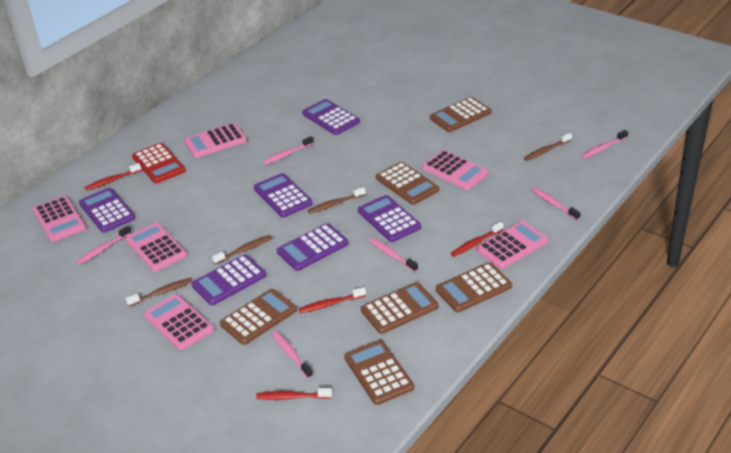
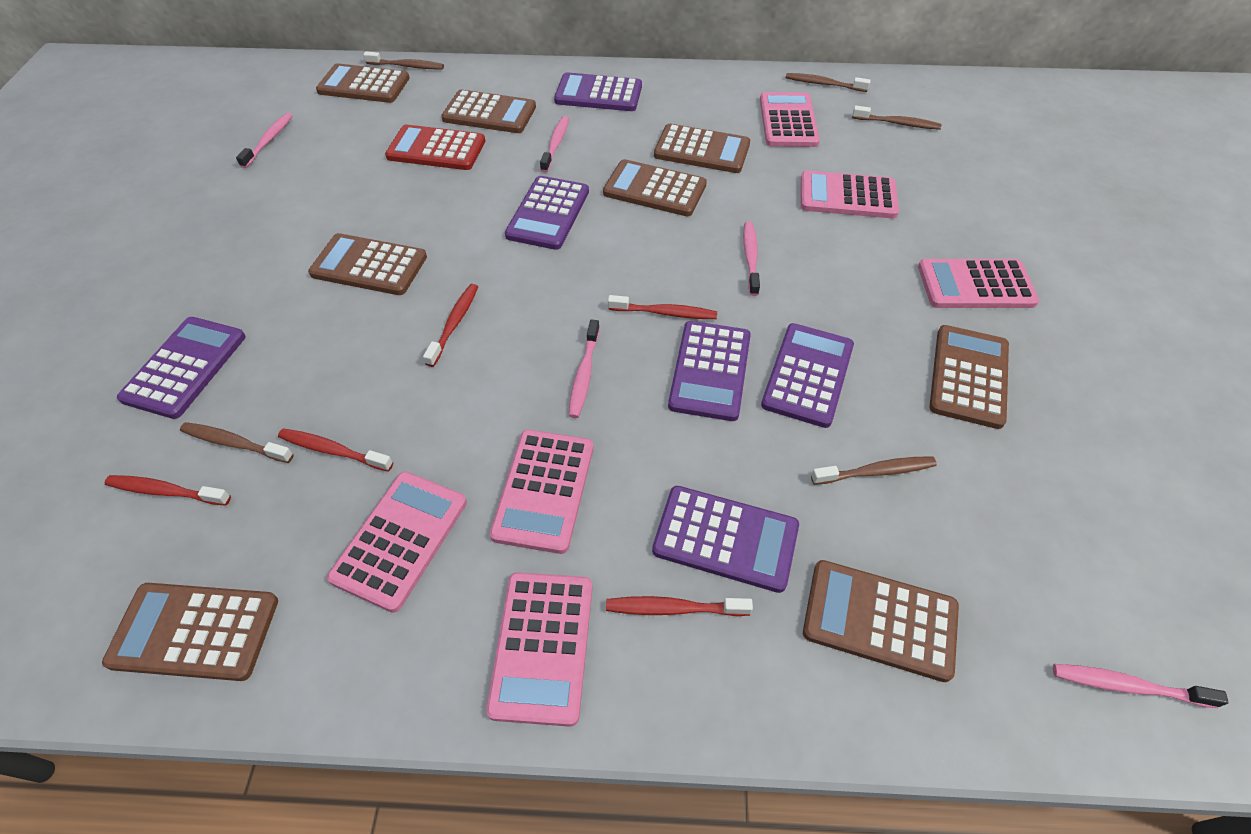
brown calculator: 6 -> 8
brown toothbrush: 4 -> 5
pink toothbrush: 6 -> 5
red toothbrush: 4 -> 5

